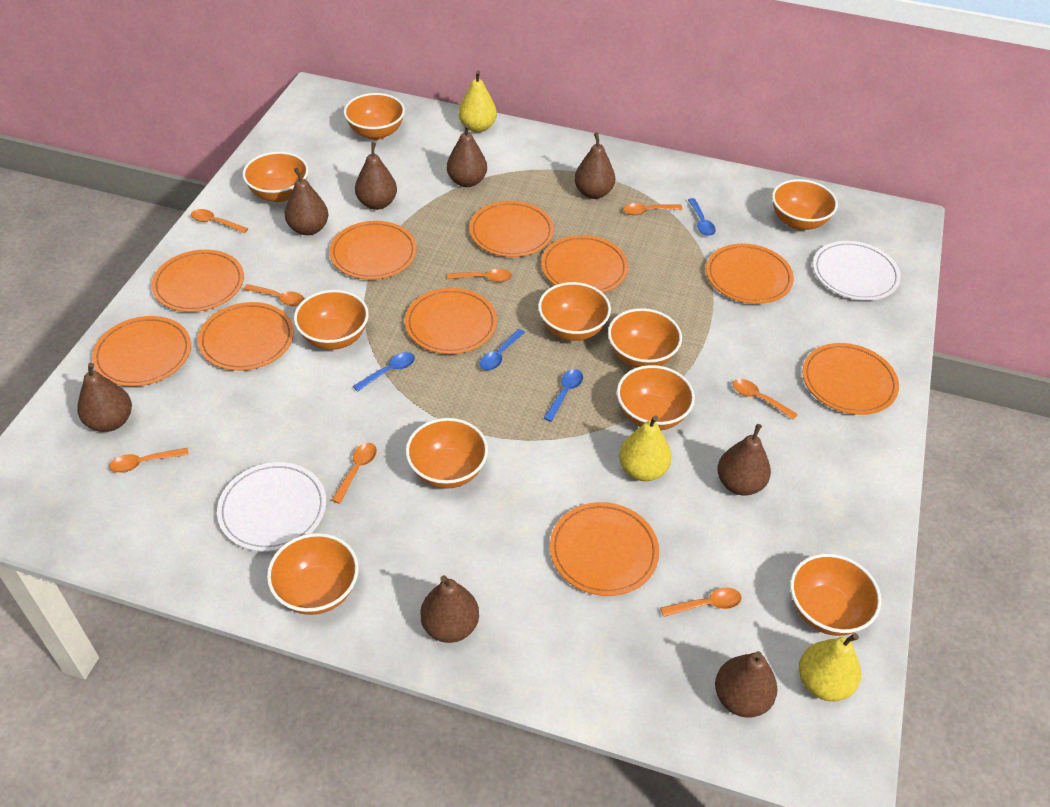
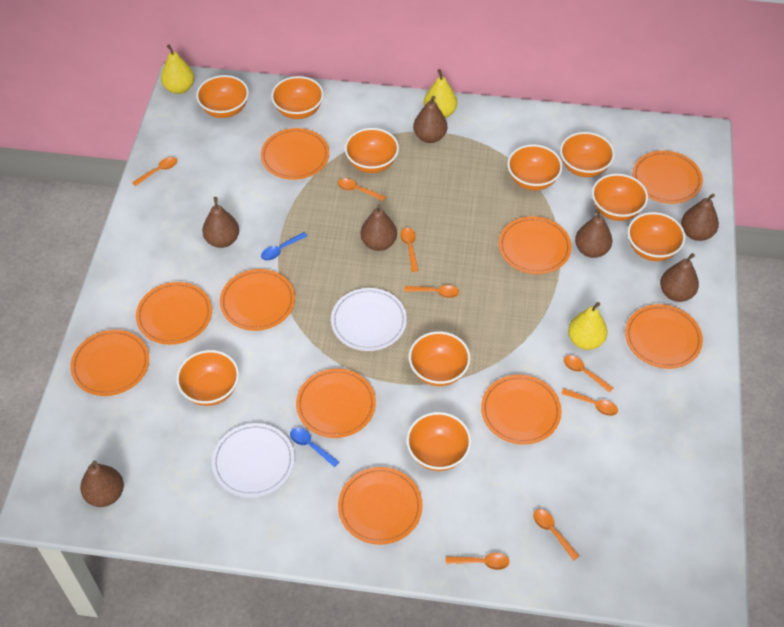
blue spoon: 4 -> 2
brown pear: 8 -> 7

